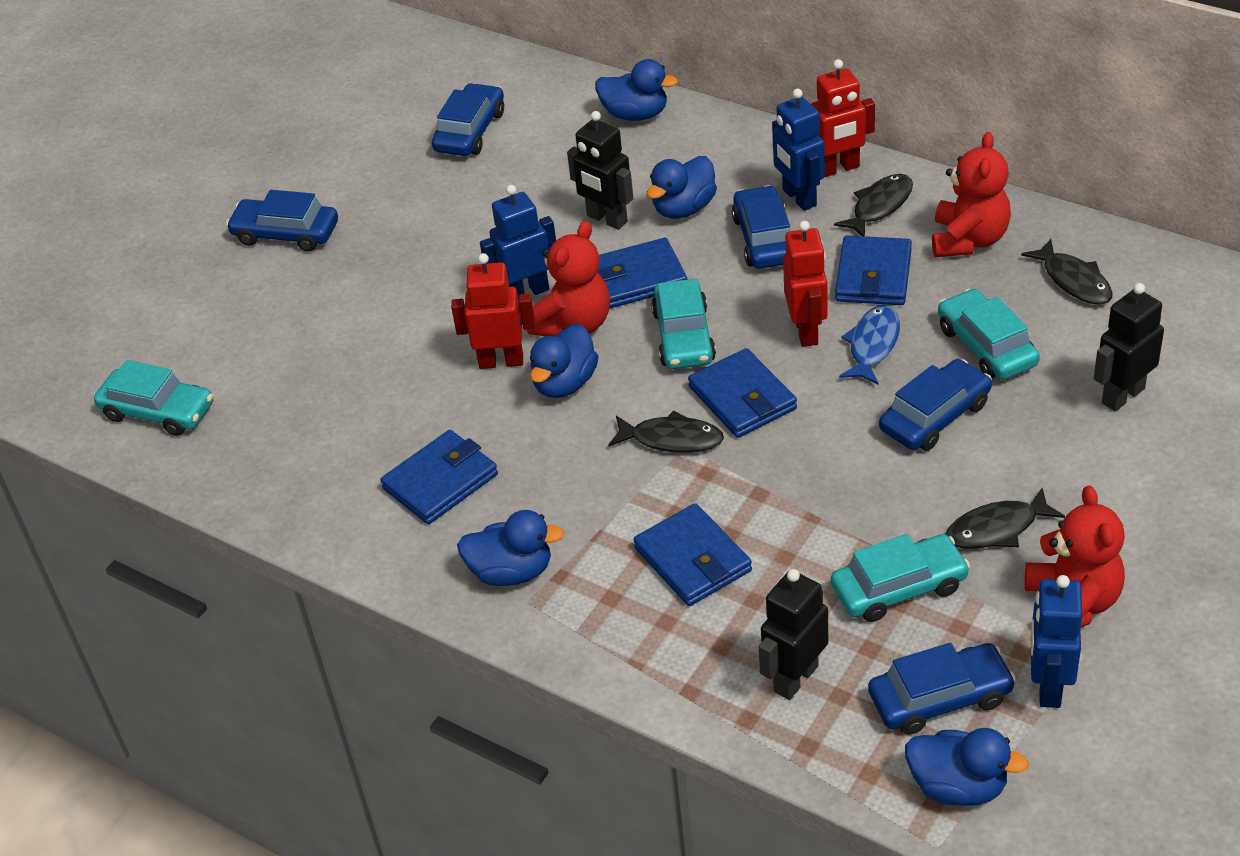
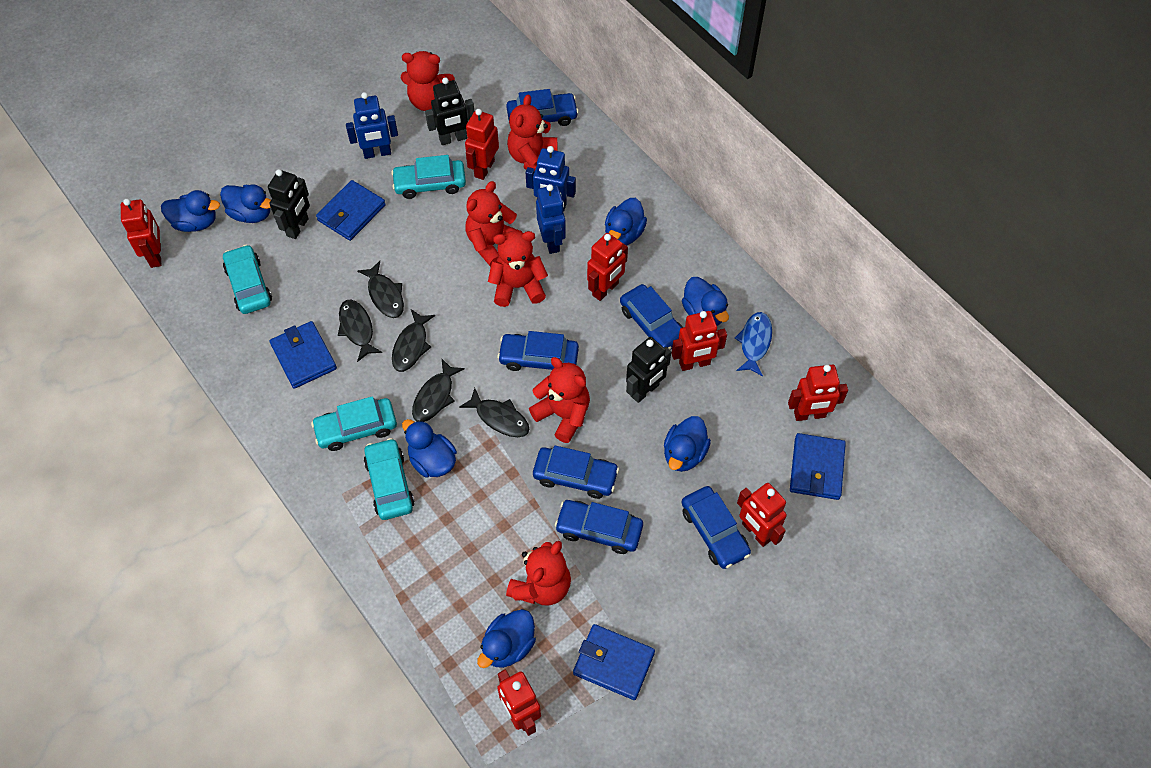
black fish: 4 -> 5
blue car: 5 -> 6
blue duck: 5 -> 7
blue wallet: 5 -> 4
red robot: 3 -> 7
red teddy bear: 3 -> 6

